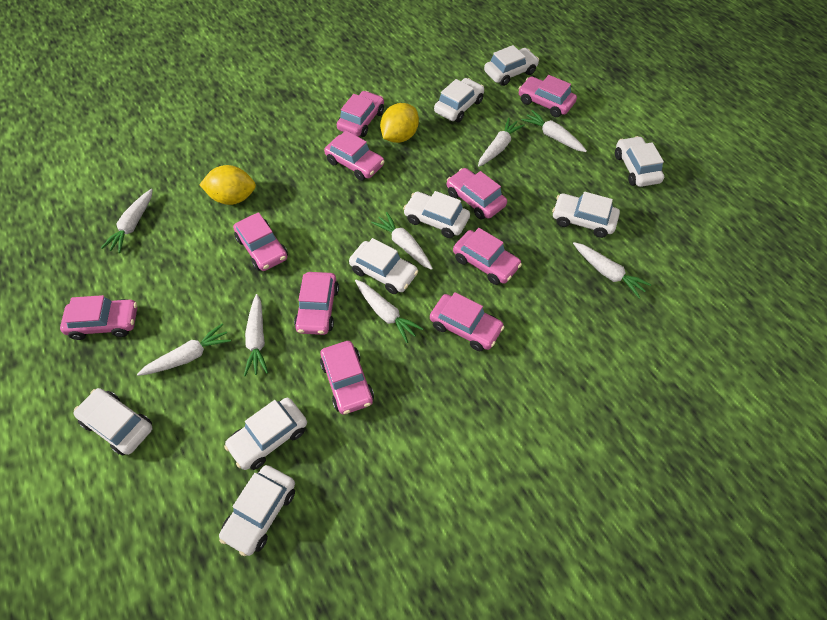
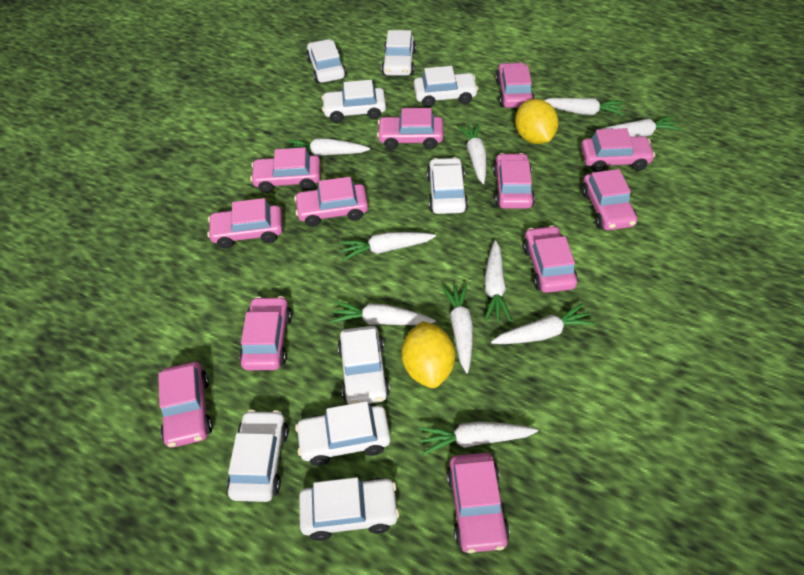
pink car: 10 -> 12
white carrot: 8 -> 10

